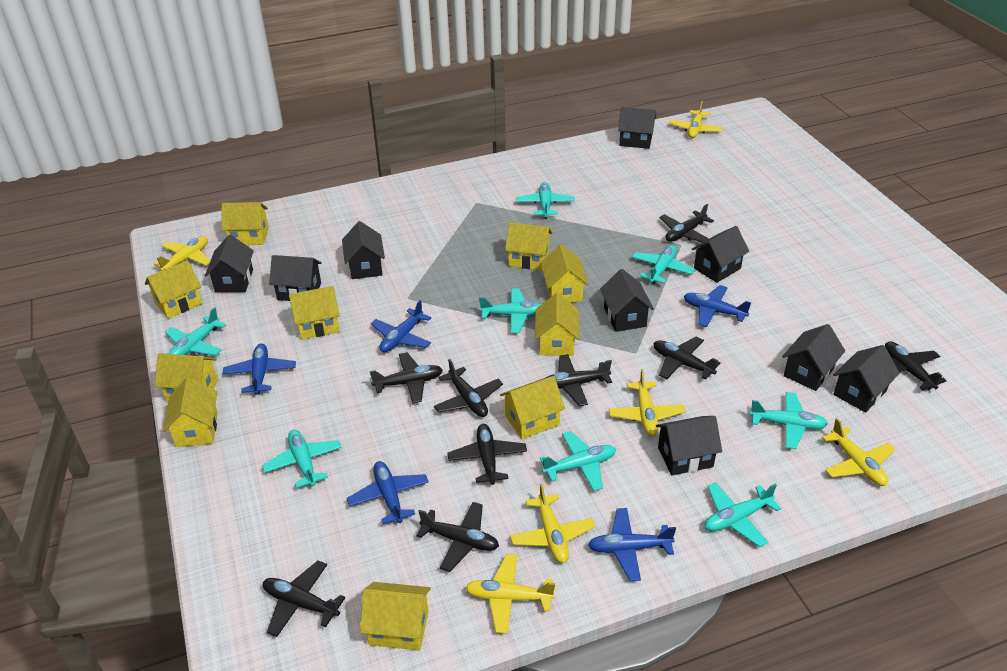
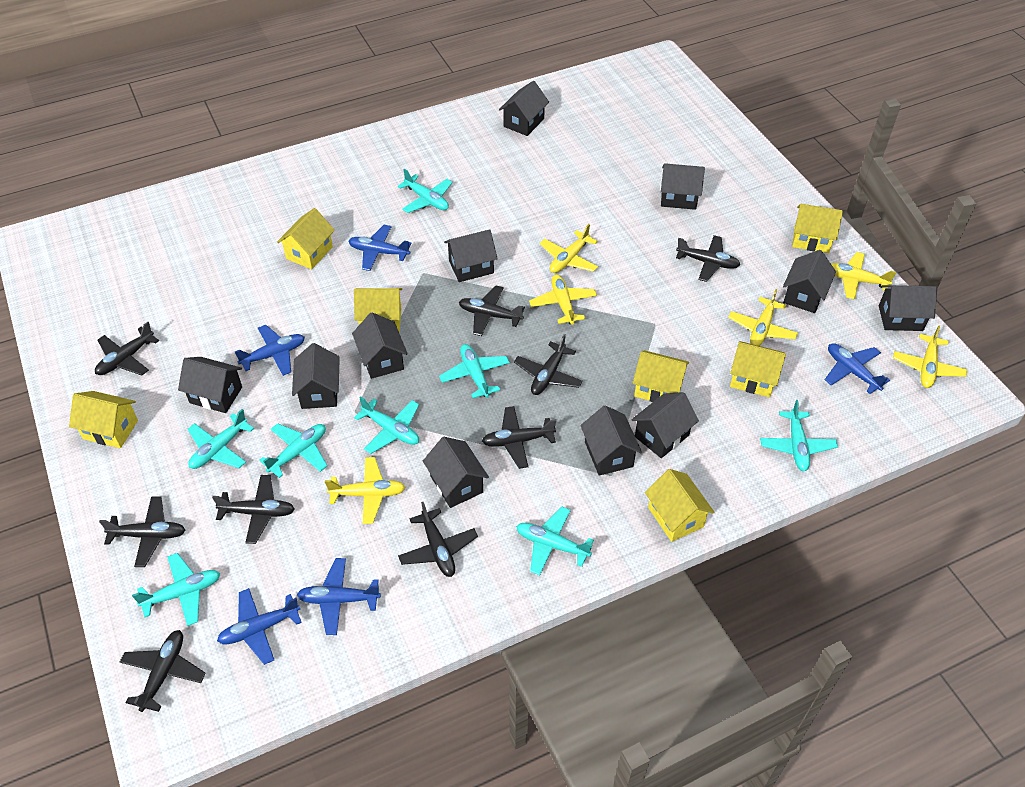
black house: 9 -> 11
yellow house: 10 -> 7

